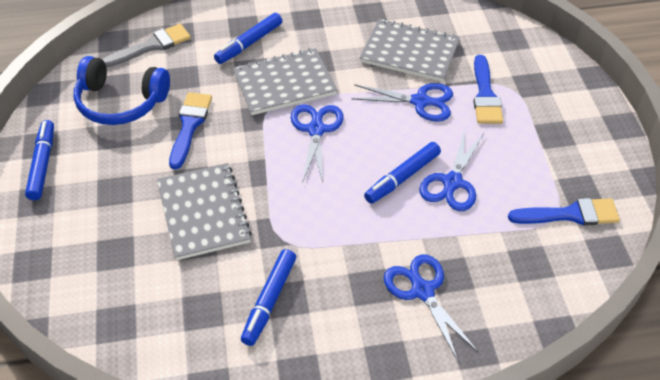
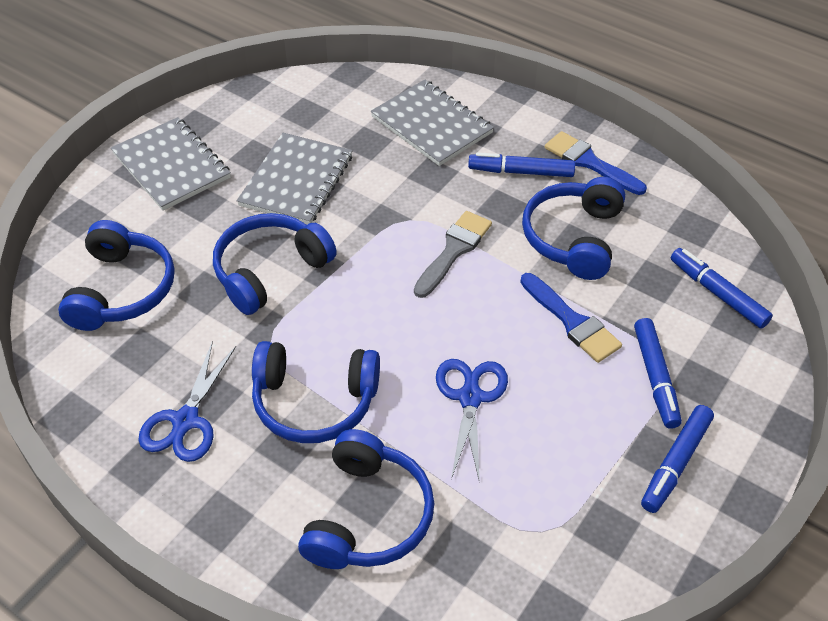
blue brush: 3 -> 2
blue headphones: 1 -> 5
blue scissors: 4 -> 2

